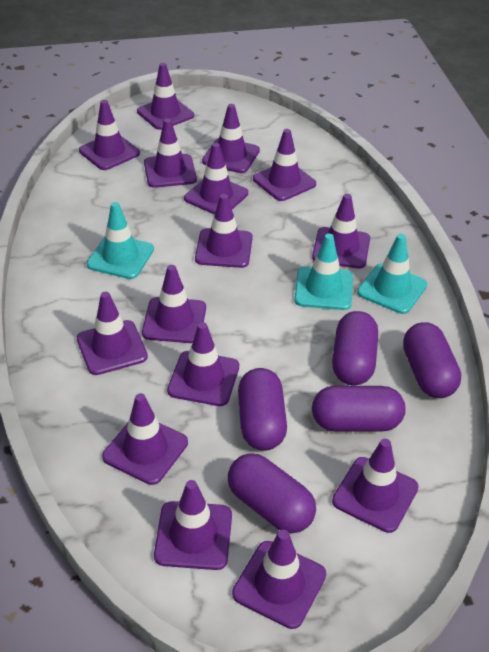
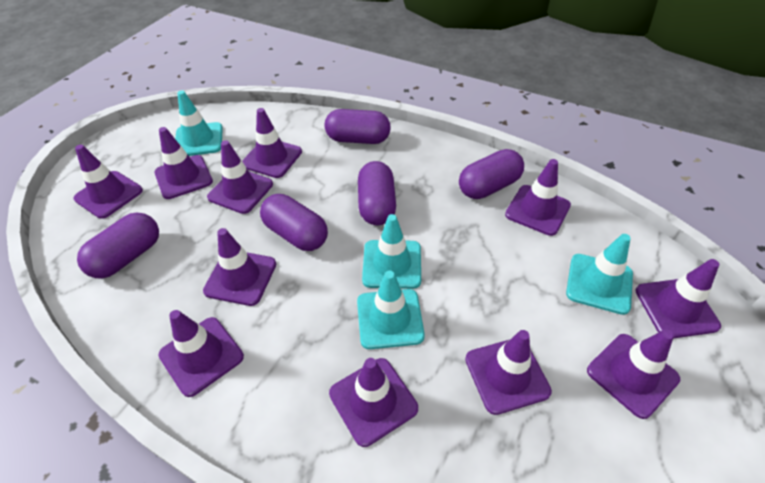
purple traffic cone: 15 -> 11
turquoise traffic cone: 3 -> 4

